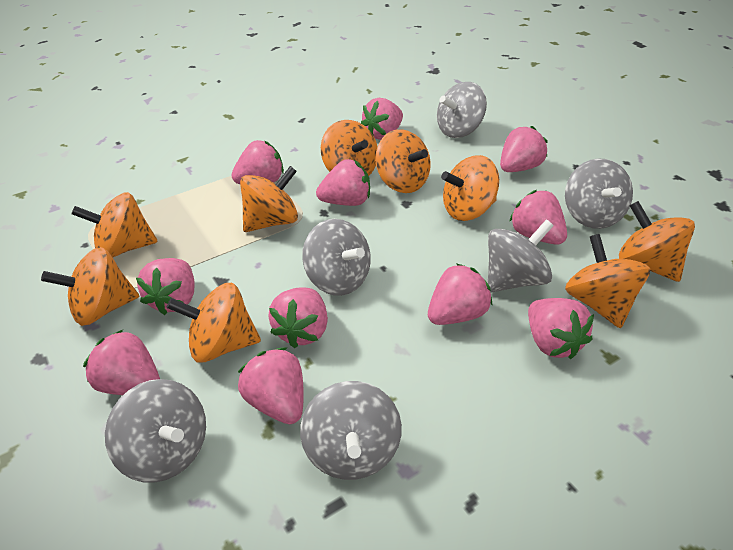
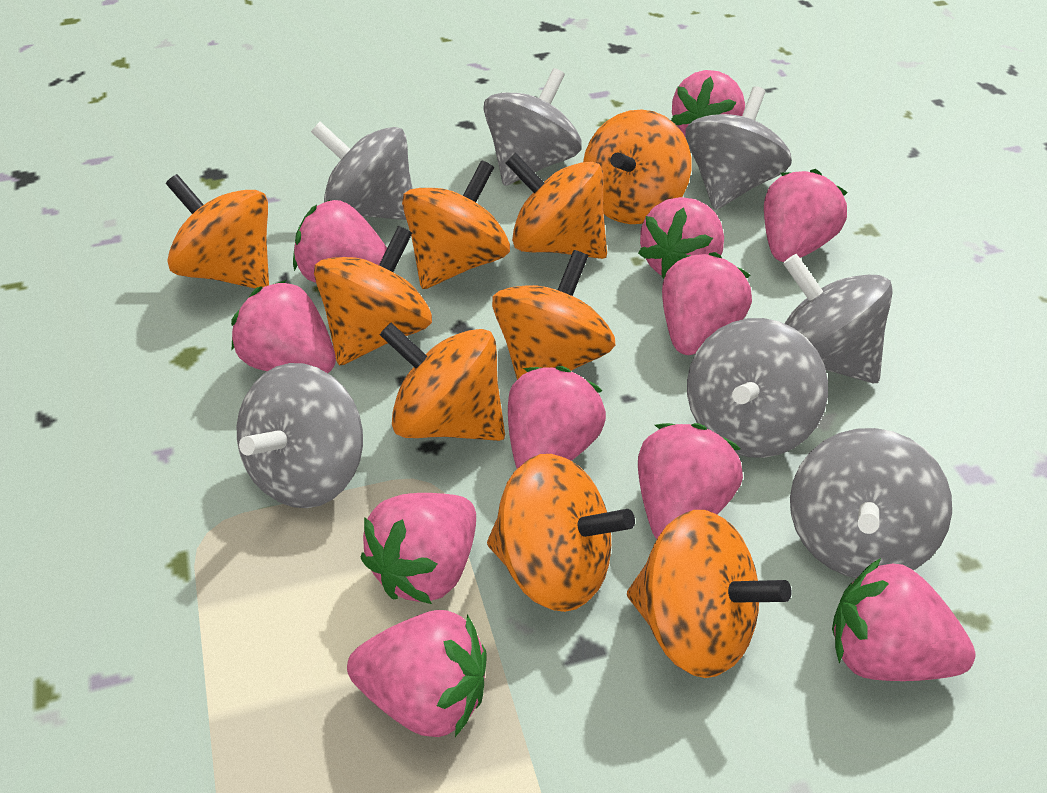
grey spinning top: 6 -> 7

